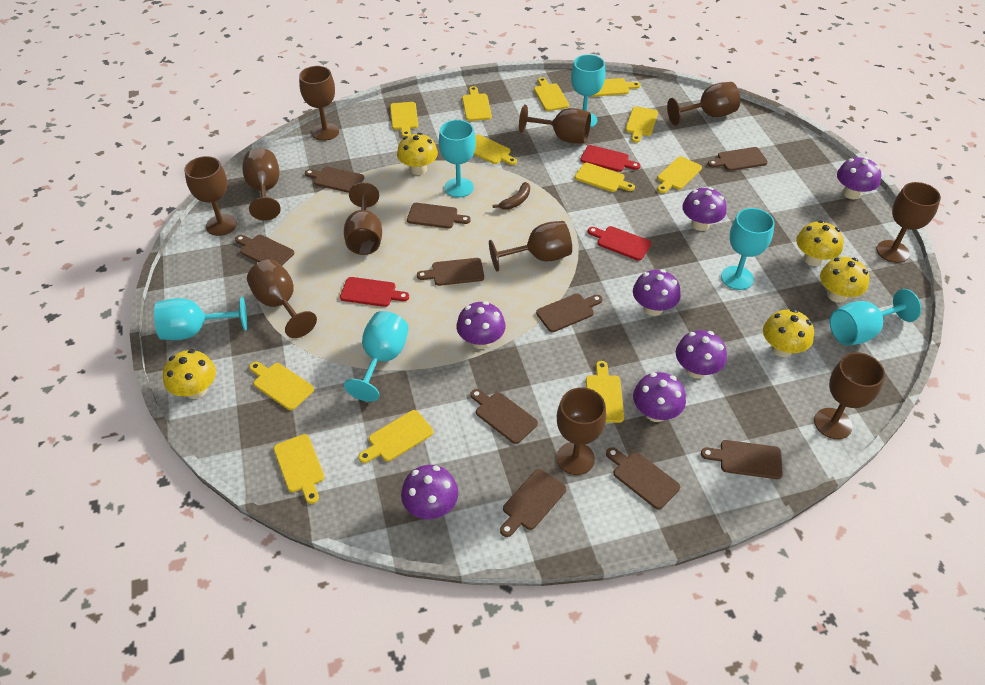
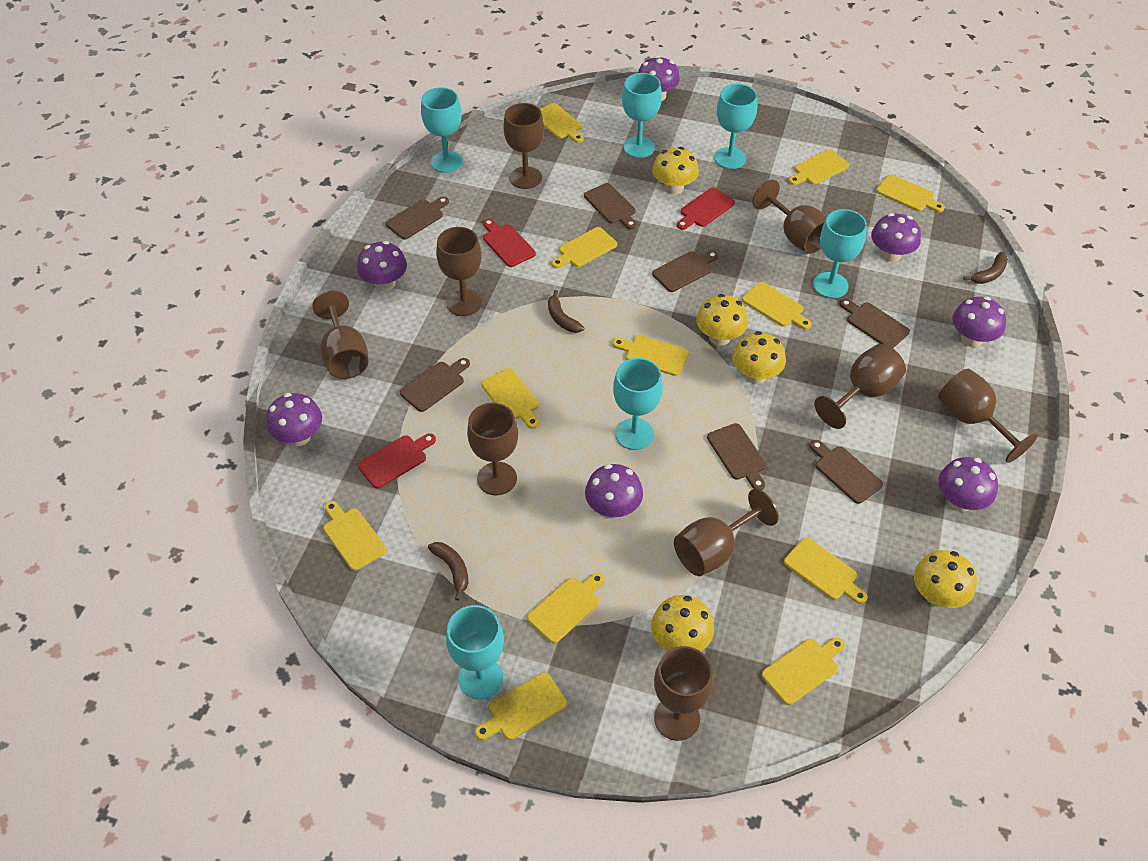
brown banana: 1 -> 3
brown cutting board: 10 -> 7
brown goblet: 11 -> 9

